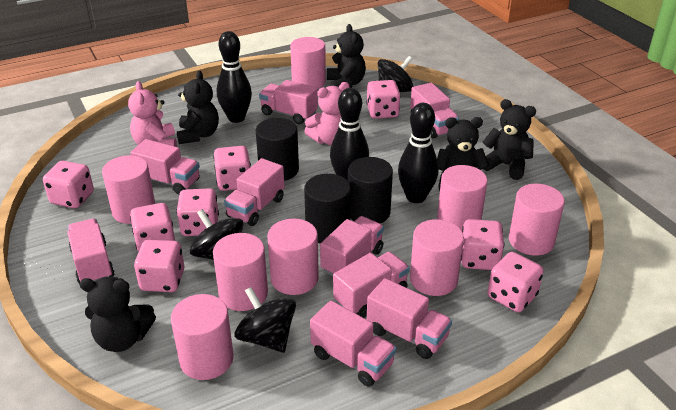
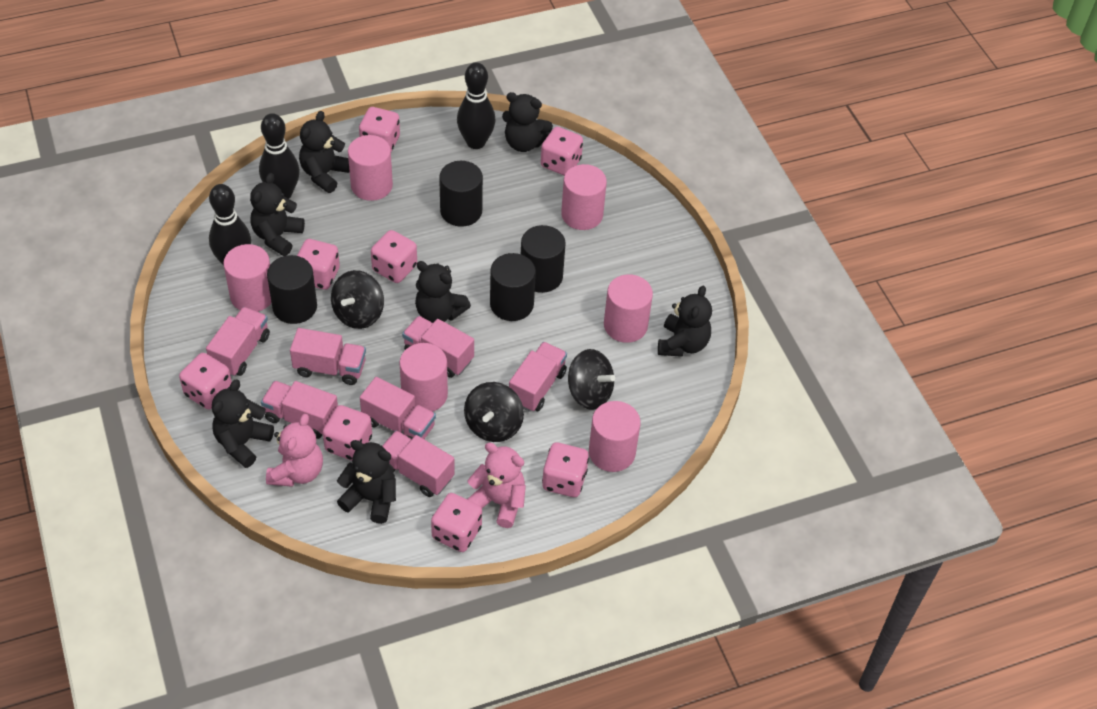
black cylinder: 3 -> 4
black teddy bear: 5 -> 7
pink cylinder: 8 -> 6
pink truck: 9 -> 7

